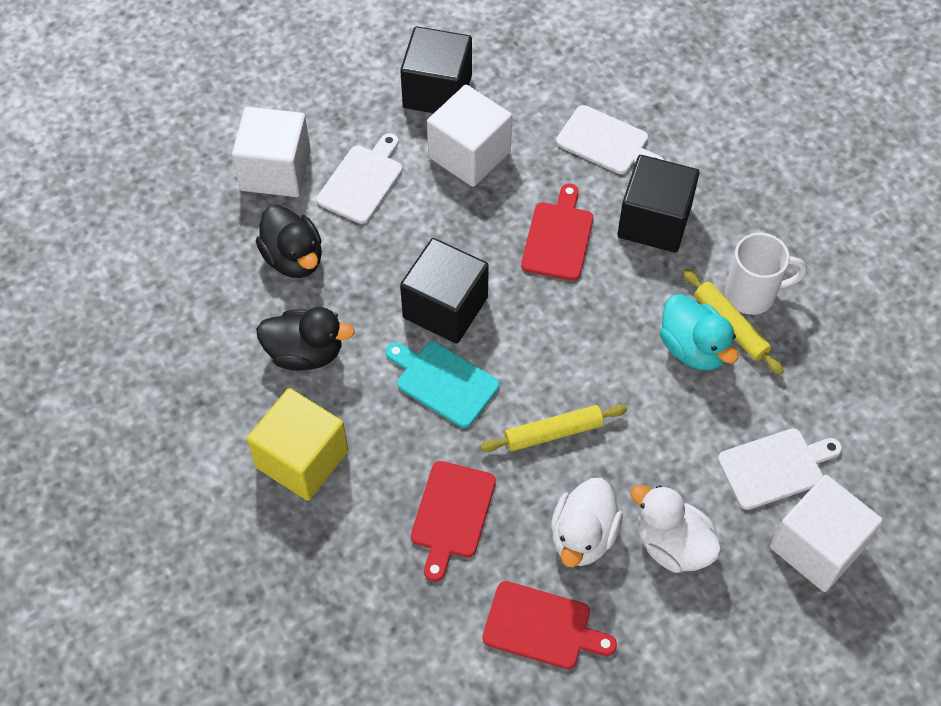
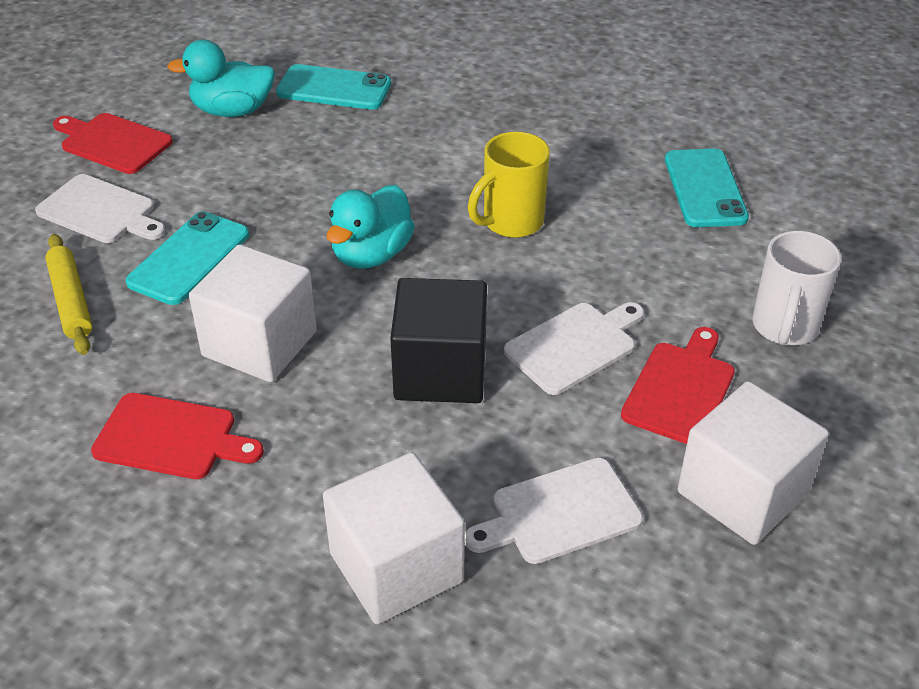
black cube: 3 -> 1
black duck: 2 -> 0
turquoise cutting board: 1 -> 0
turquoise duck: 1 -> 2
turquoise phone: 0 -> 3
white duck: 2 -> 0
yellow cube: 1 -> 0
yellow mug: 0 -> 1
yellow rolling pin: 2 -> 1

